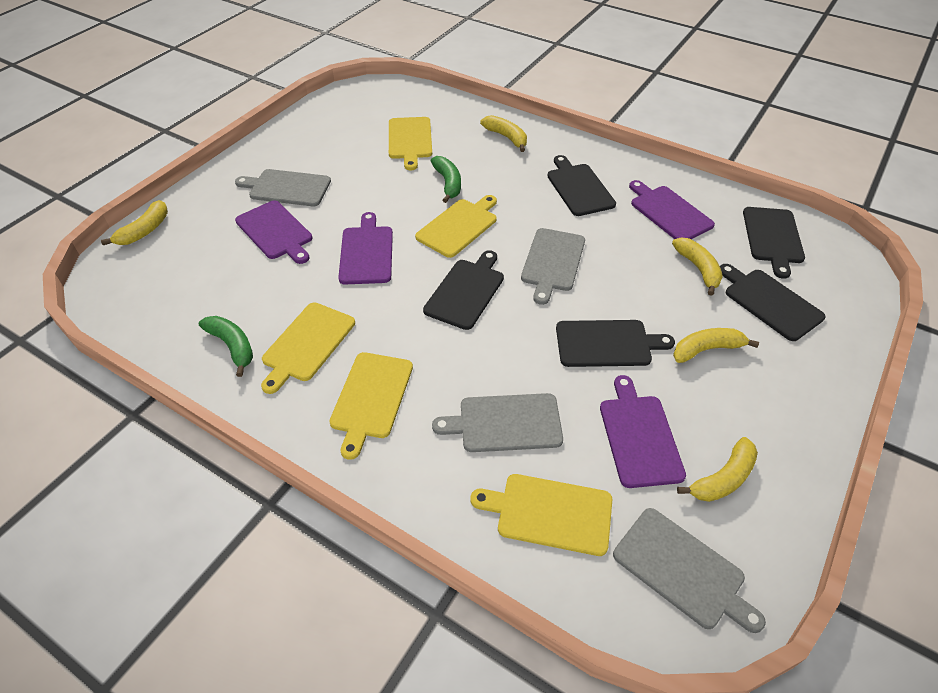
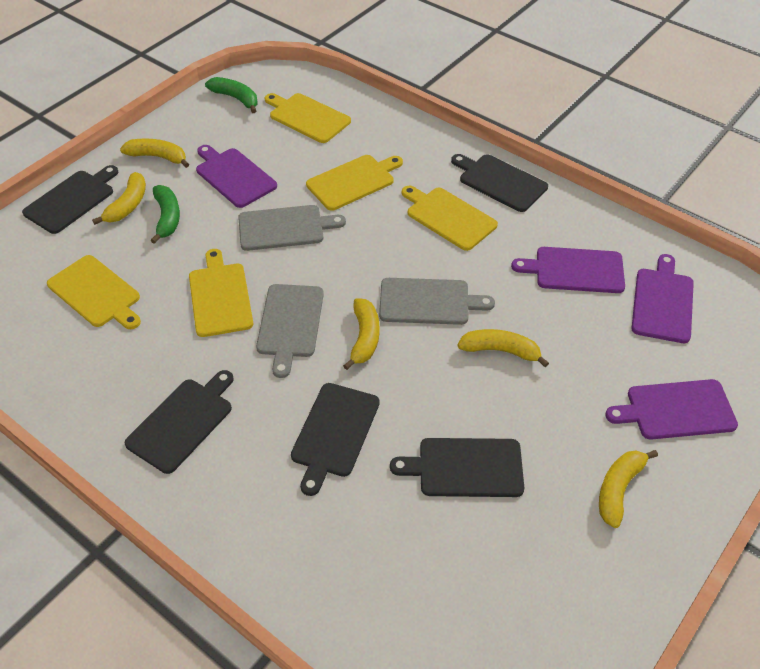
grey cutting board: 4 -> 3

